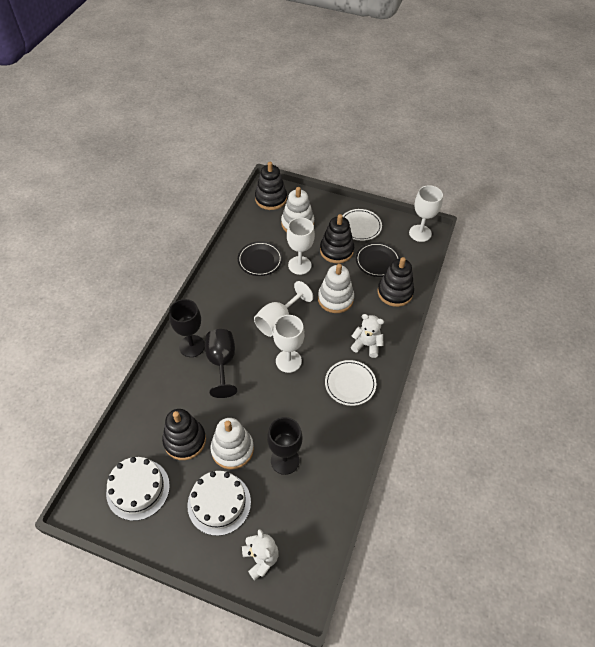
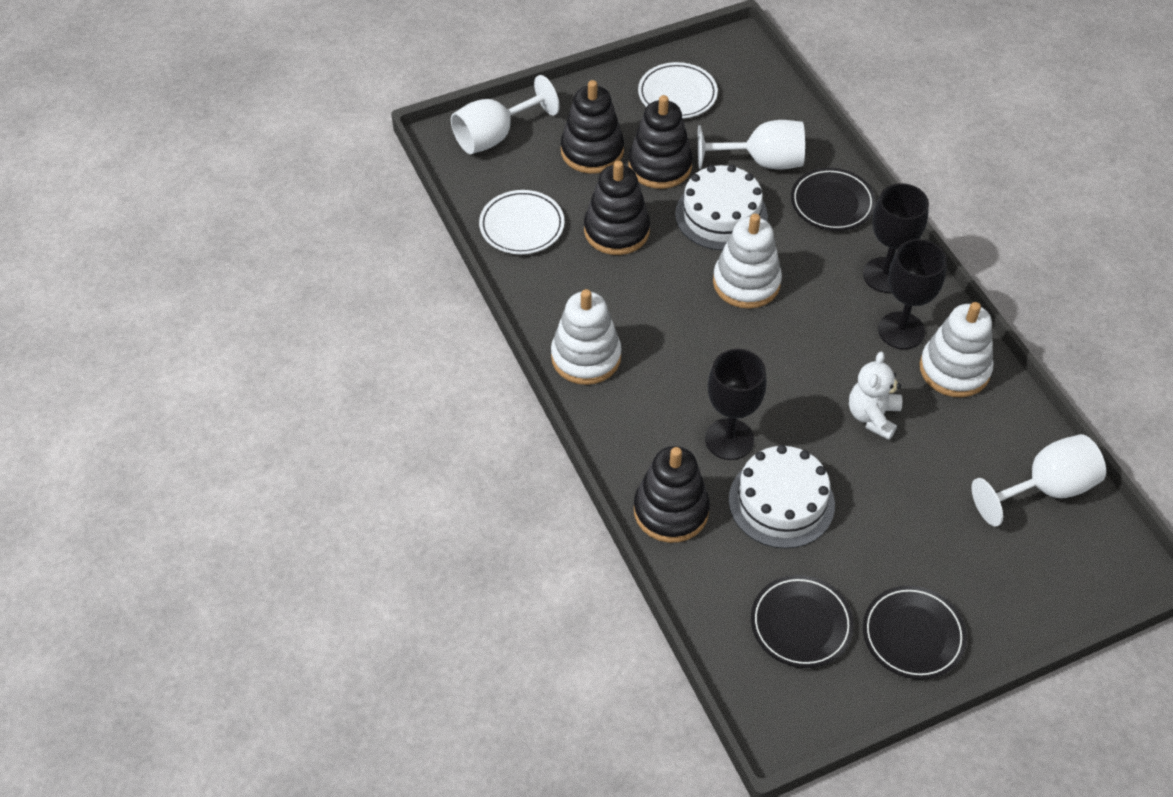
black plate: 2 -> 3
white goblet: 4 -> 3
white teddy bear: 2 -> 1

